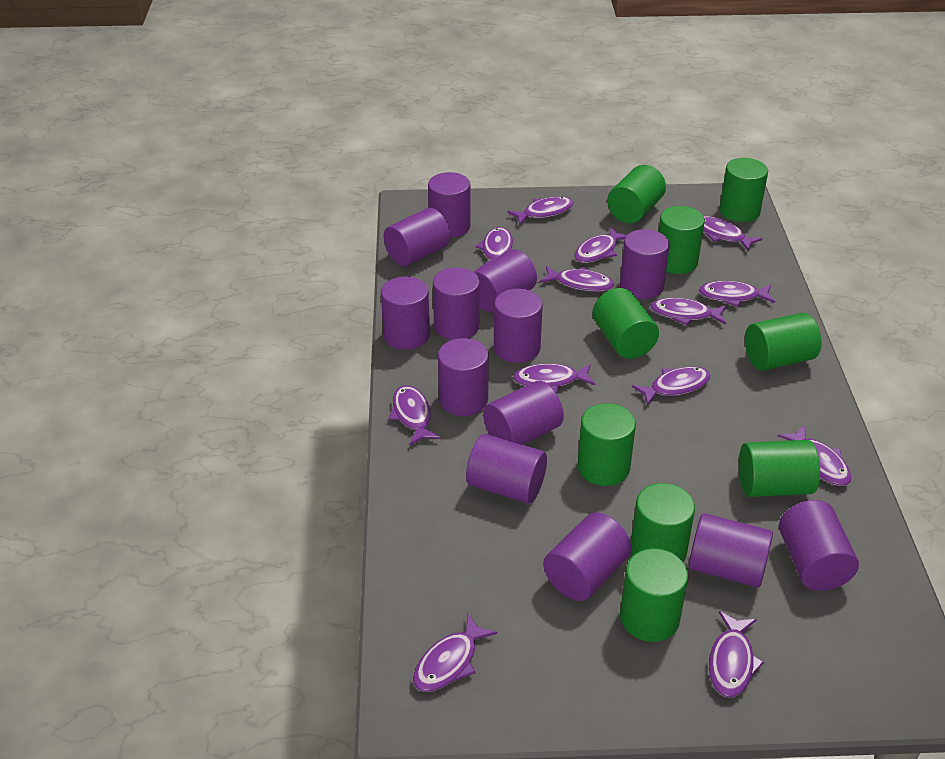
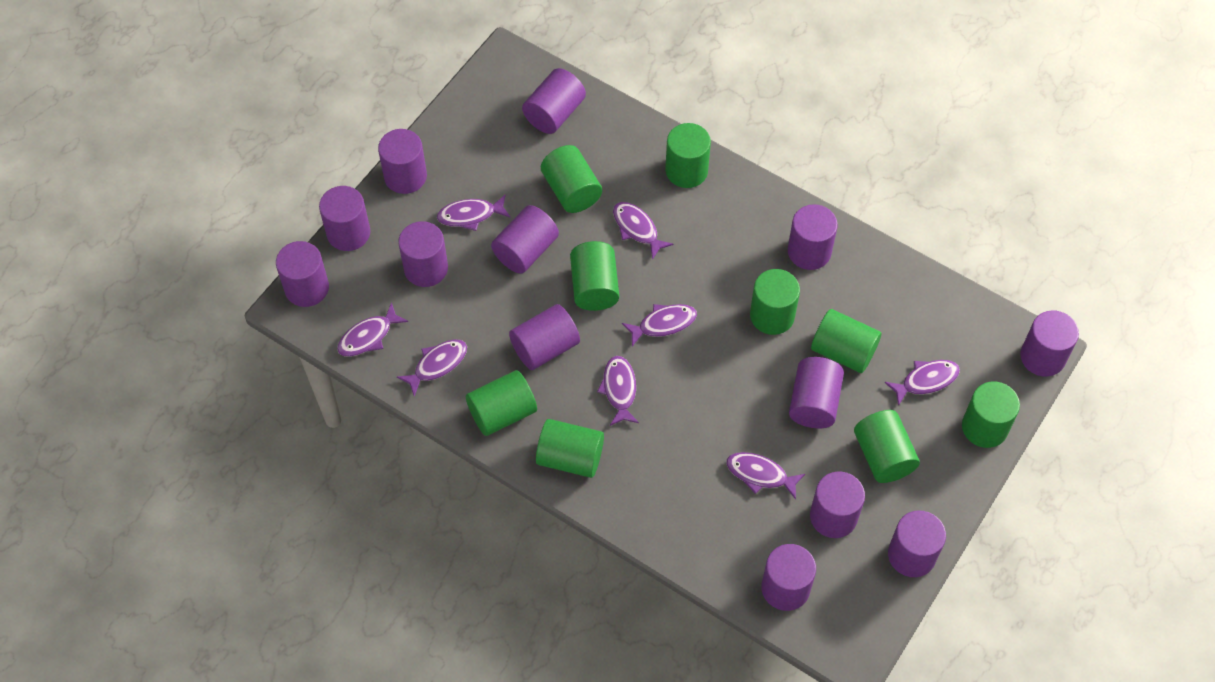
purple fish: 13 -> 8

